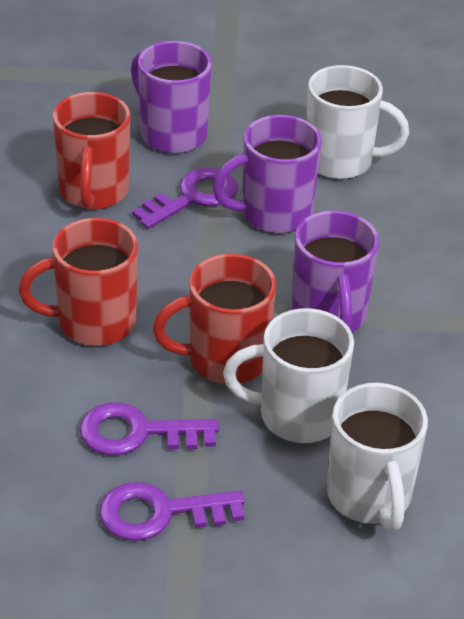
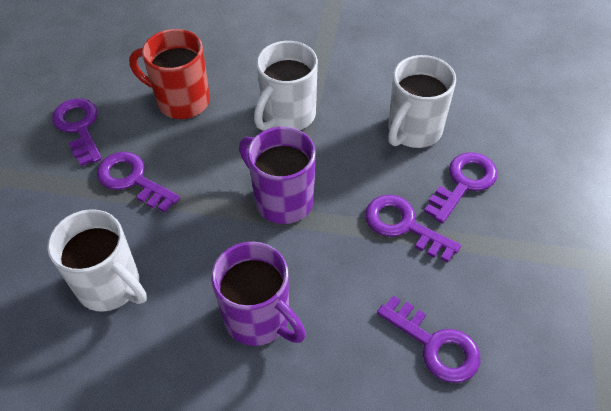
purple key: 3 -> 5
purple mug: 3 -> 2
red mug: 3 -> 1

